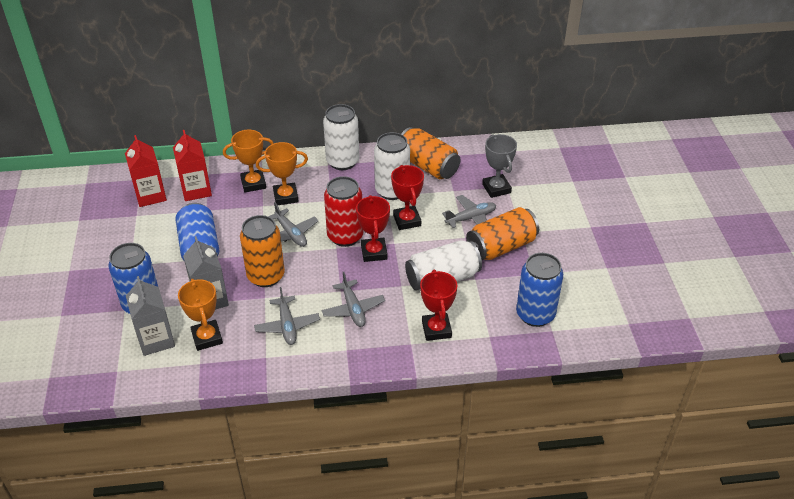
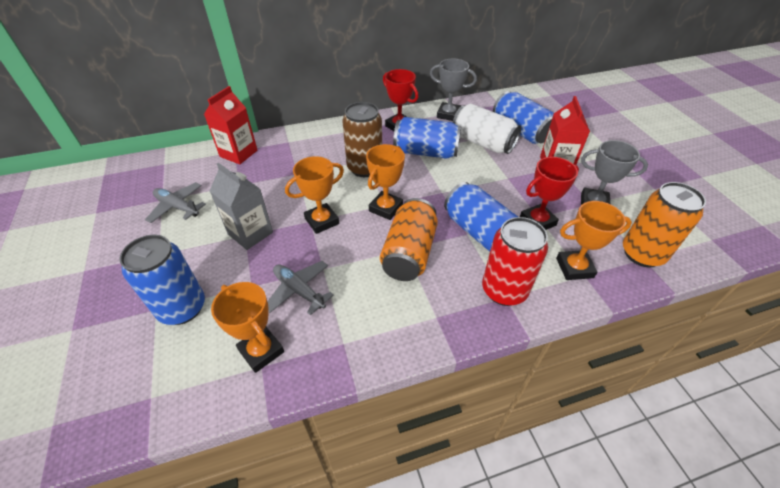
blue can: 3 -> 4
brown can: 0 -> 1
grey carton: 2 -> 1
grey plane: 4 -> 2
grey trophy: 1 -> 2
orange can: 3 -> 2
orange trophy: 3 -> 4
red trophy: 3 -> 2
white can: 3 -> 1

